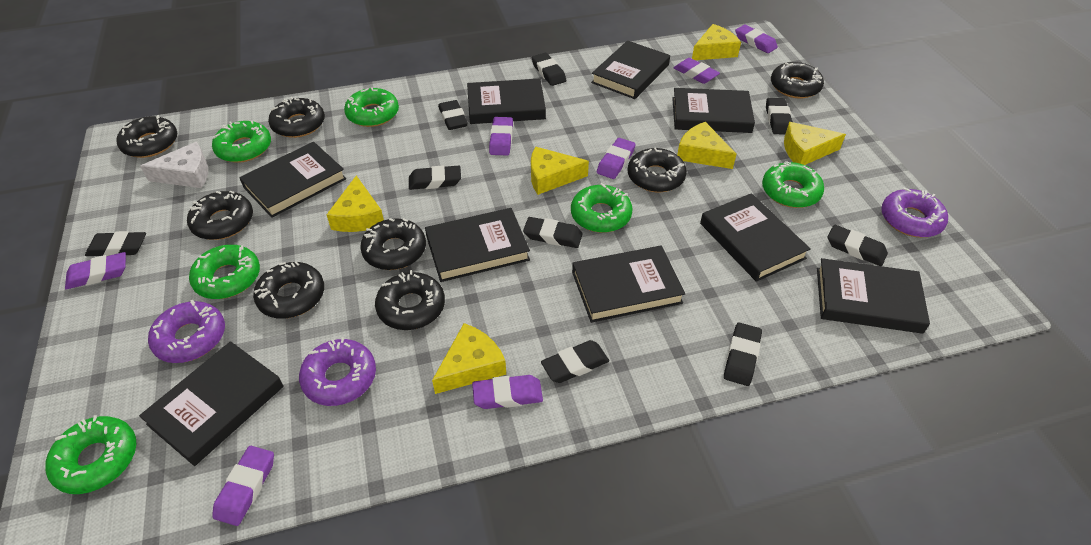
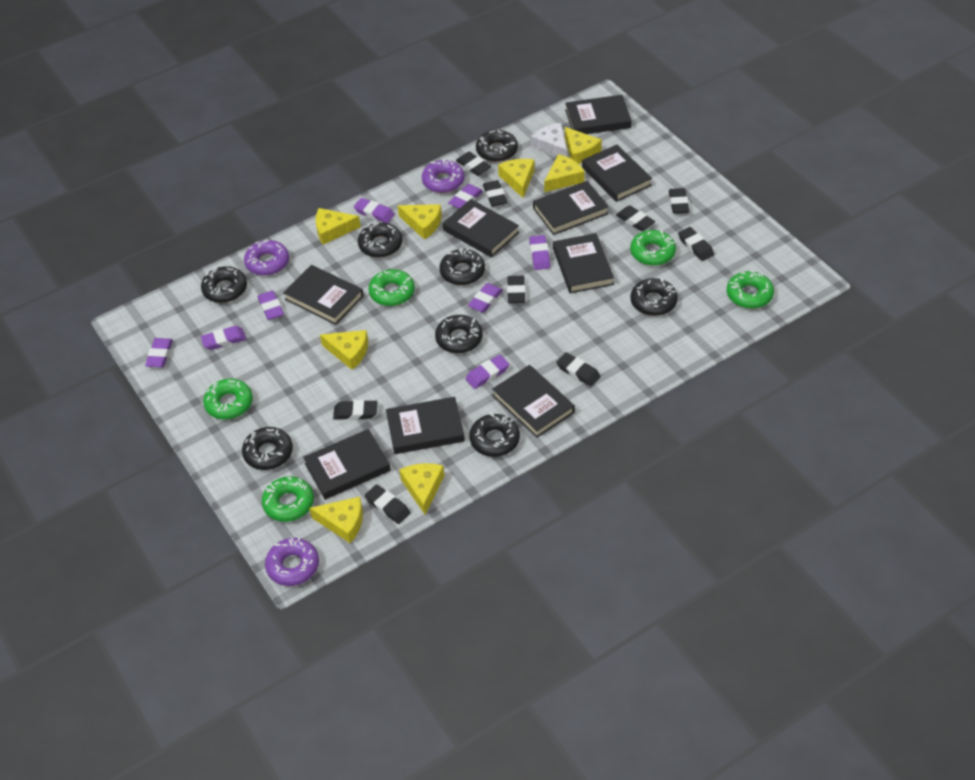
green donut: 6 -> 5
purple eraser: 7 -> 8
yellow cheese: 6 -> 8

